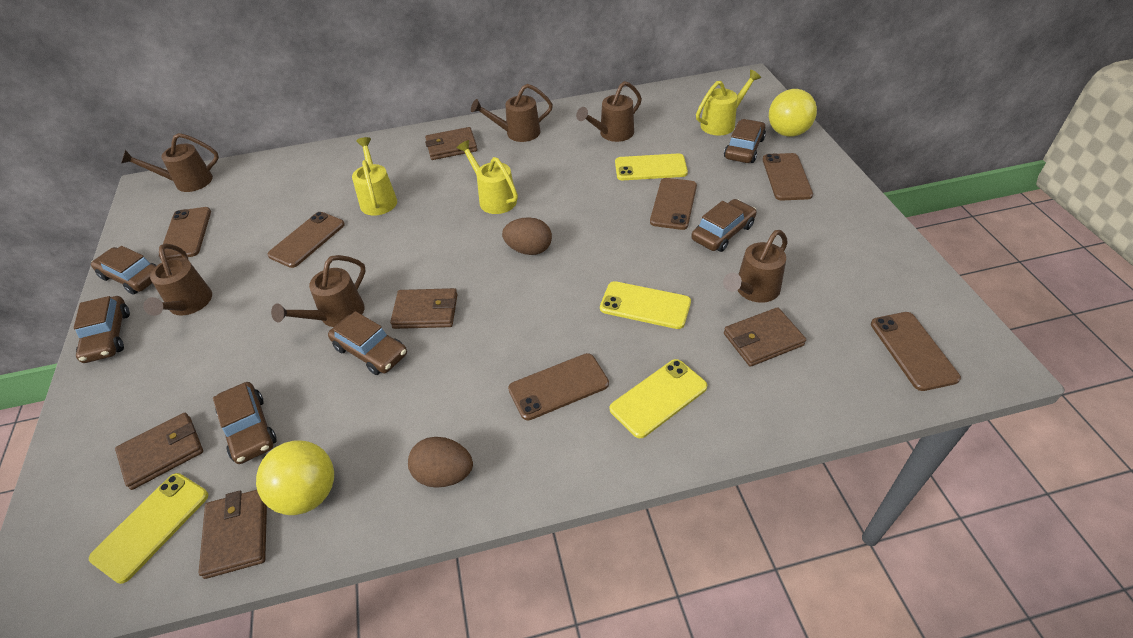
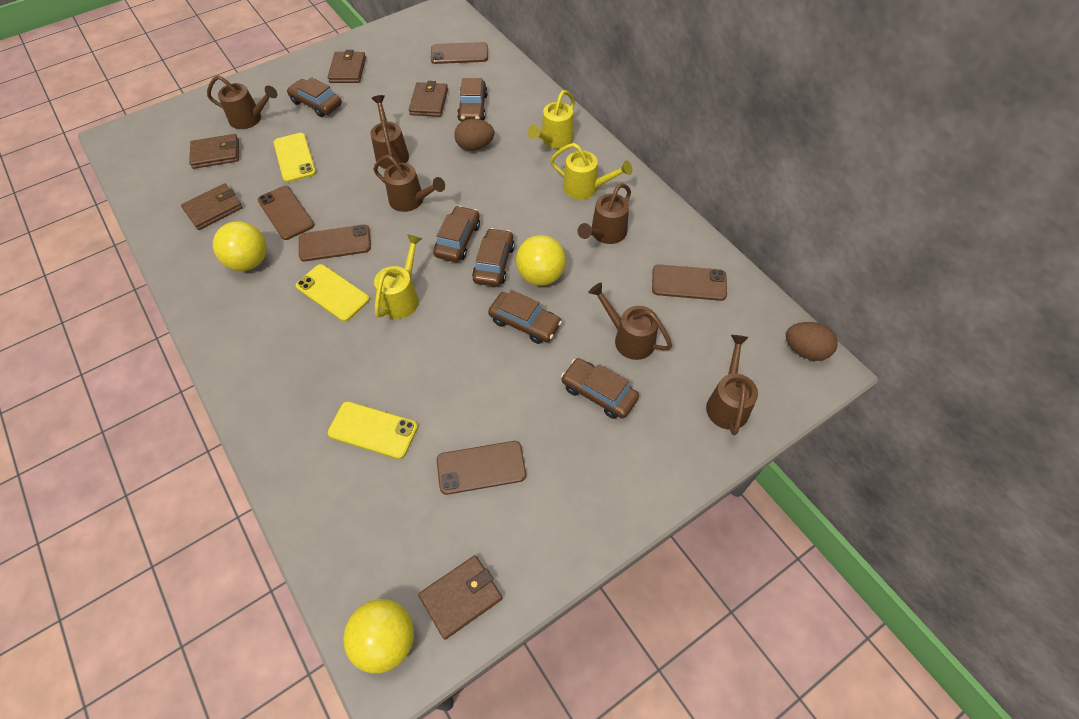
brown phone: 6 -> 5
yellow ball: 2 -> 3
yellow phone: 4 -> 3

